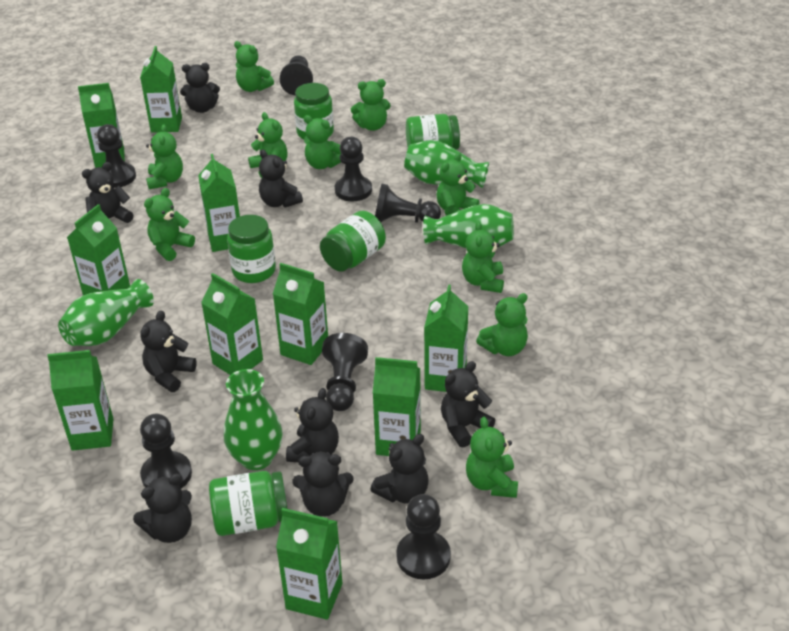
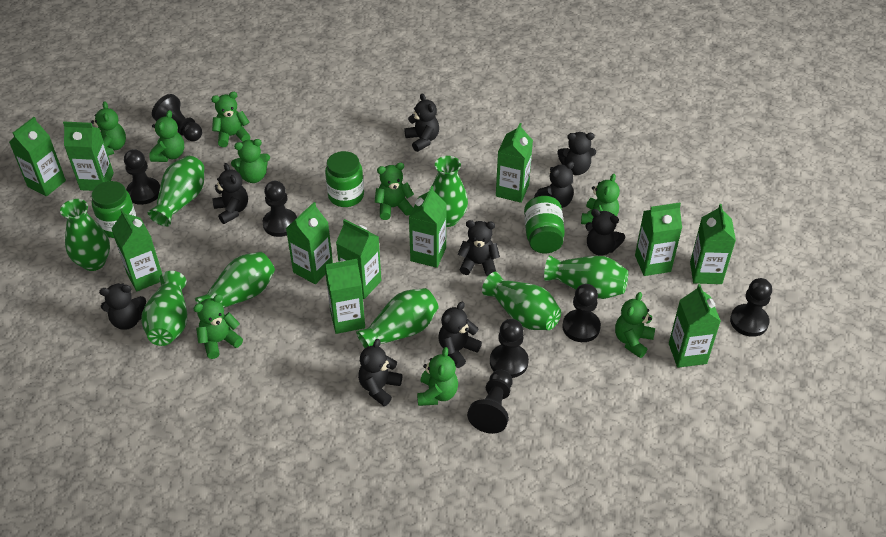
green carton: 10 -> 11
green jar: 5 -> 3
green teddy bear: 10 -> 9
green vase: 4 -> 8

